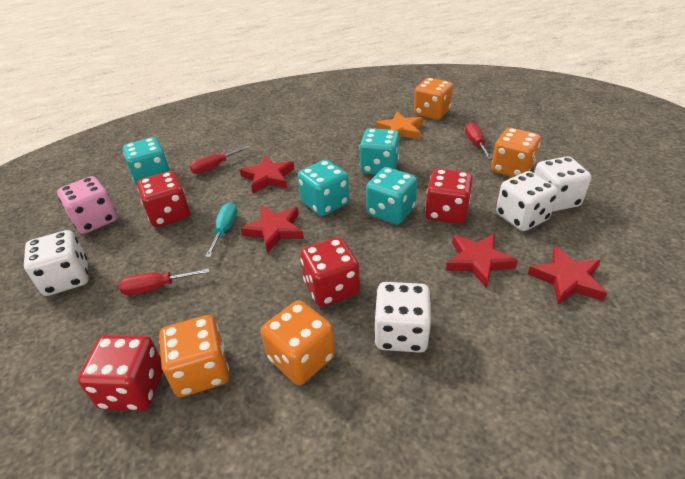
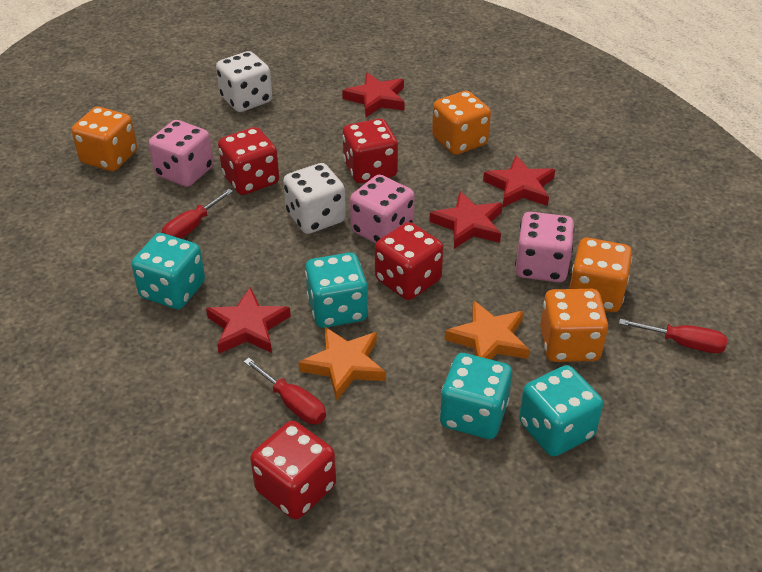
orange star: 1 -> 2
pink dice: 1 -> 3
turquoise screwdriver: 1 -> 0
white dice: 4 -> 2

